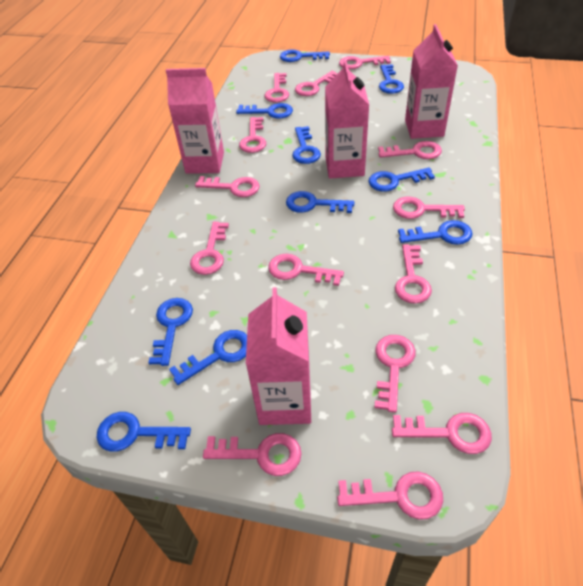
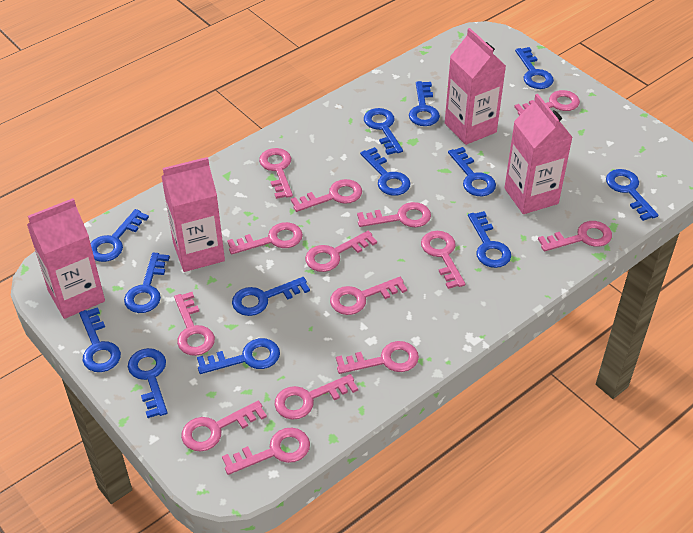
blue key: 10 -> 13

